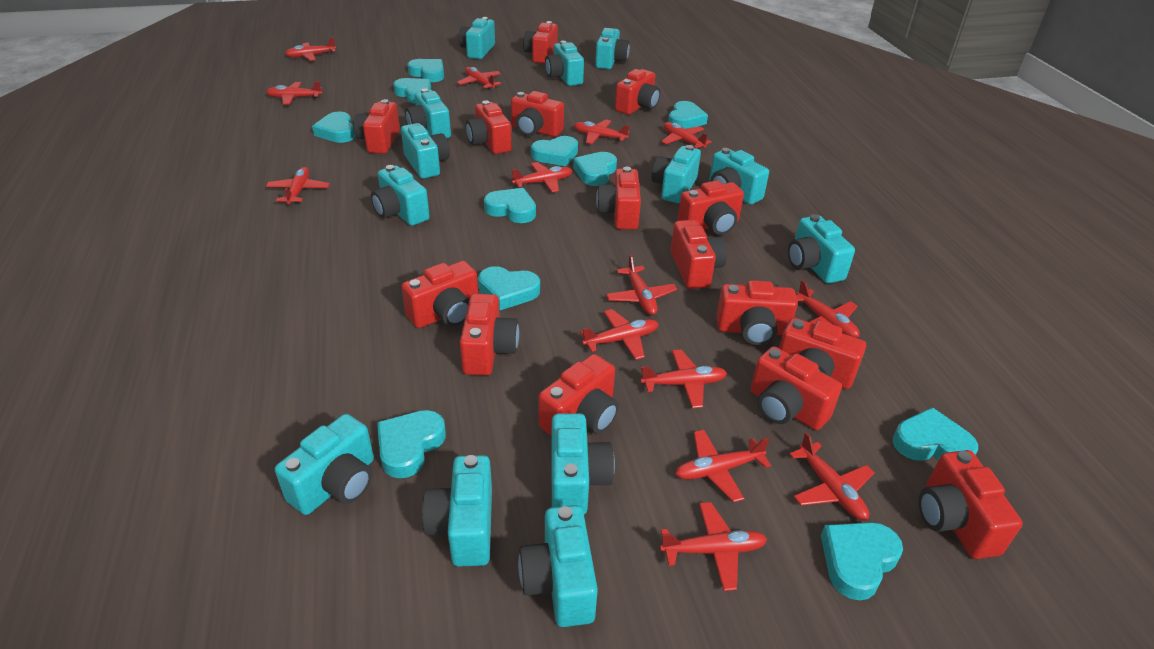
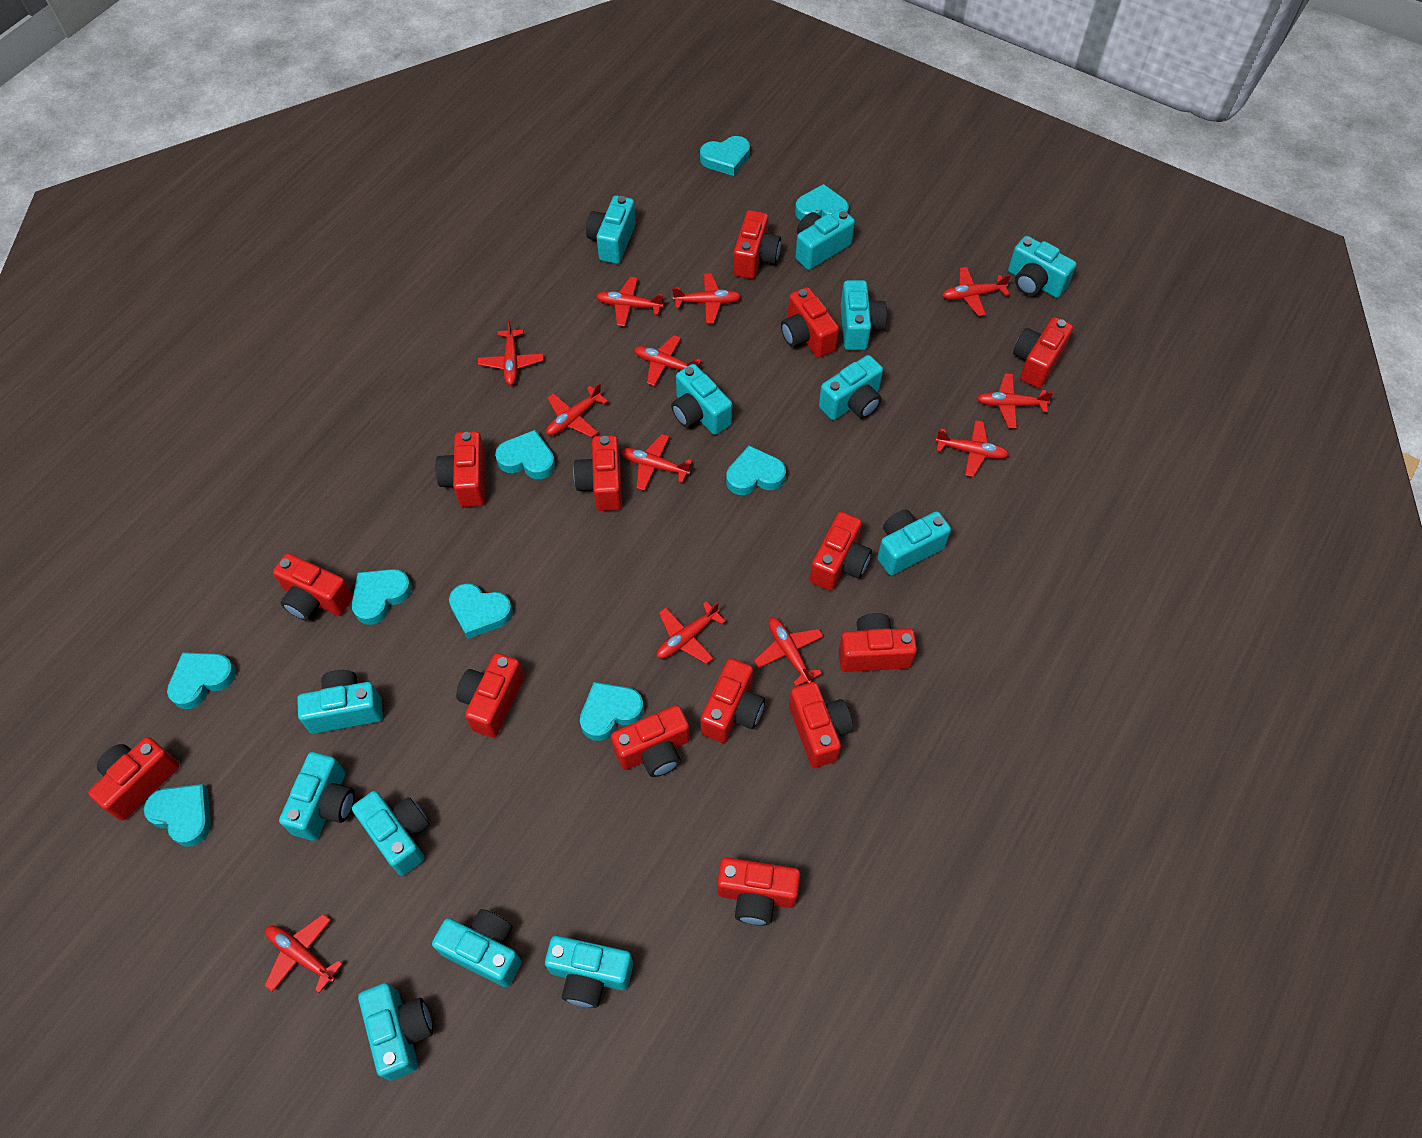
red camera: 15 -> 14
red plane: 14 -> 12
turquoise heart: 11 -> 9

